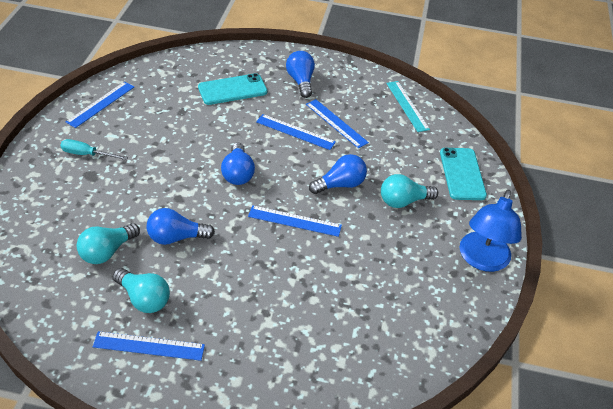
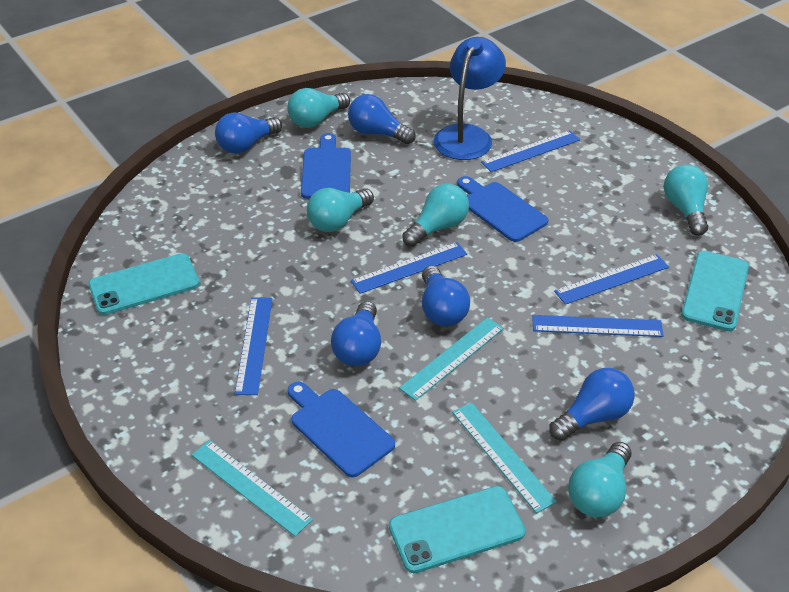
blue cutting board: 0 -> 3
blue light bulb: 4 -> 5
turquoise light bulb: 3 -> 5
turquoise phone: 2 -> 3
turquoise ruler: 1 -> 3
turquoise screwdriver: 1 -> 0

